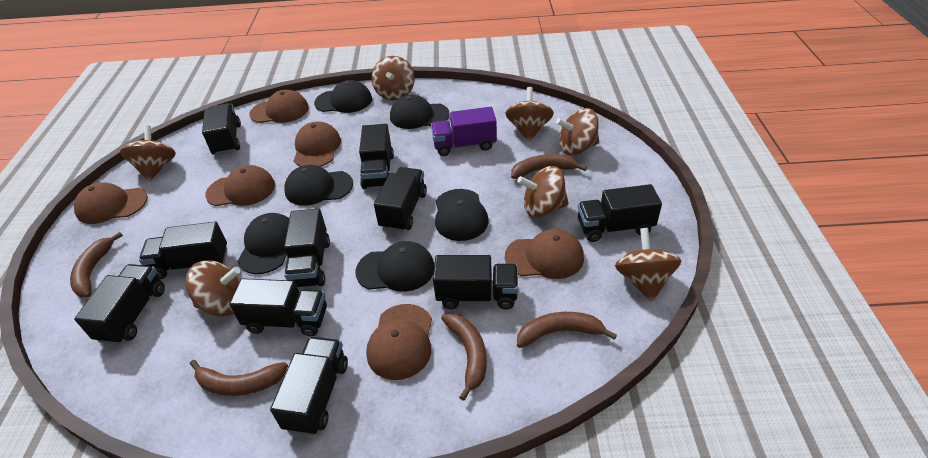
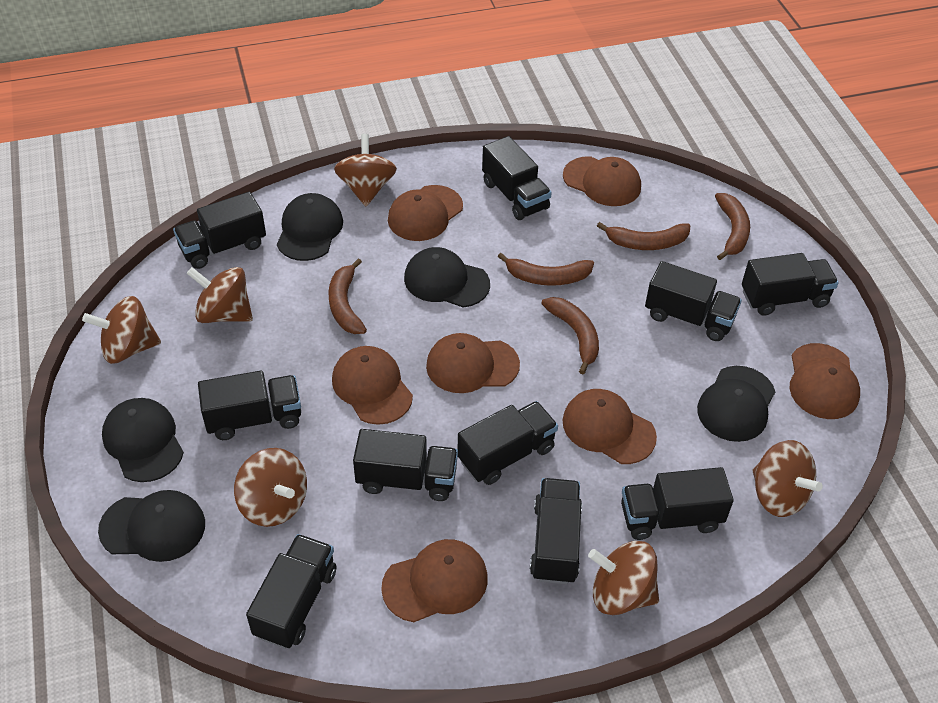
black cap: 6 -> 5
brown cap: 6 -> 7
brown spinning top: 7 -> 6
purple truck: 1 -> 0

